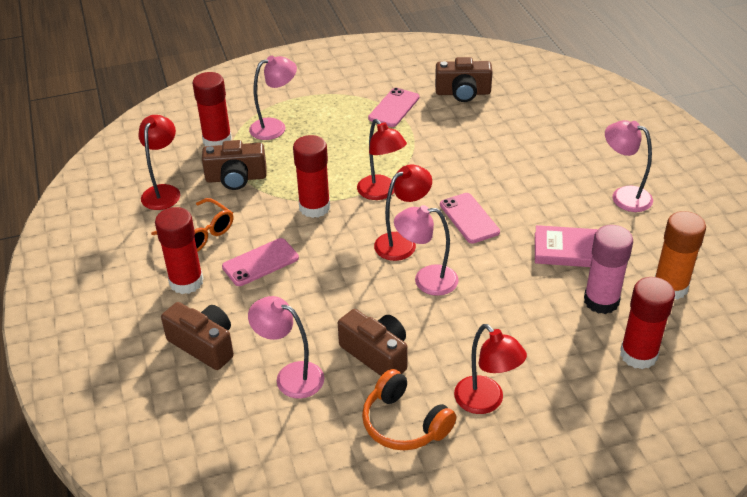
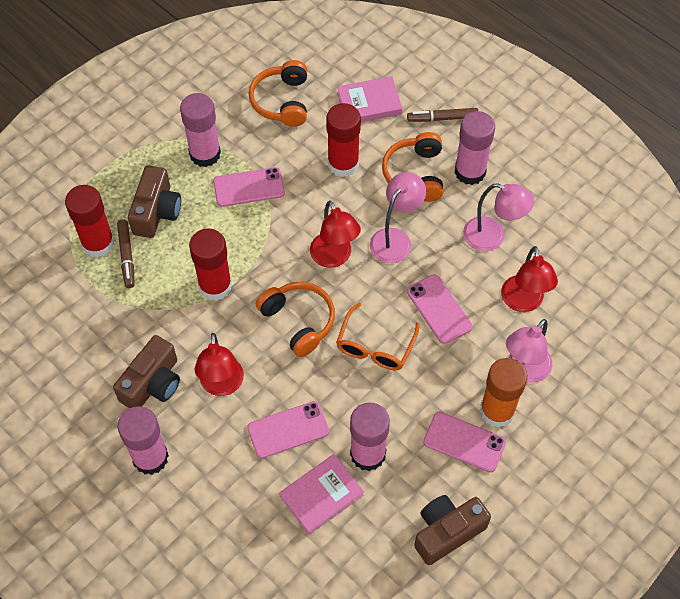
brown camera: 4 -> 3
brown marker: 0 -> 2
orange headphones: 1 -> 3
pink book: 1 -> 2
pink glue stick: 1 -> 4
pink lamp: 4 -> 3
pink phone: 3 -> 4
red glue stick: 4 -> 3
red lamp: 4 -> 3

